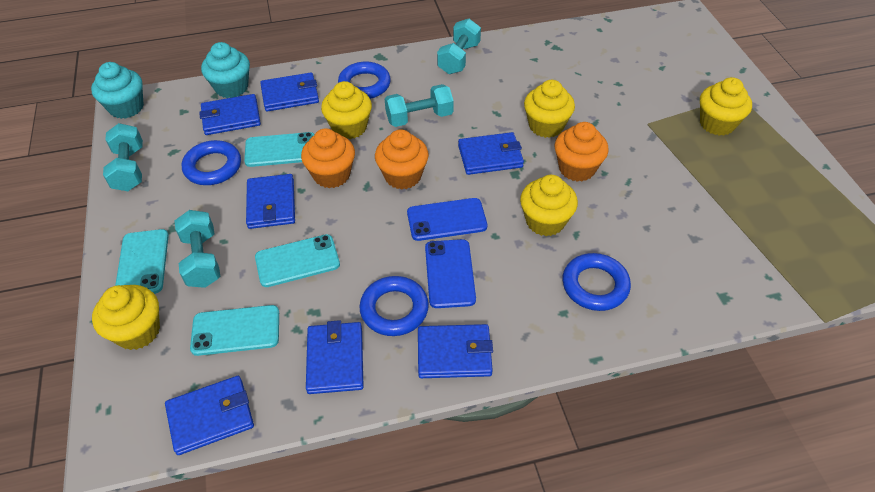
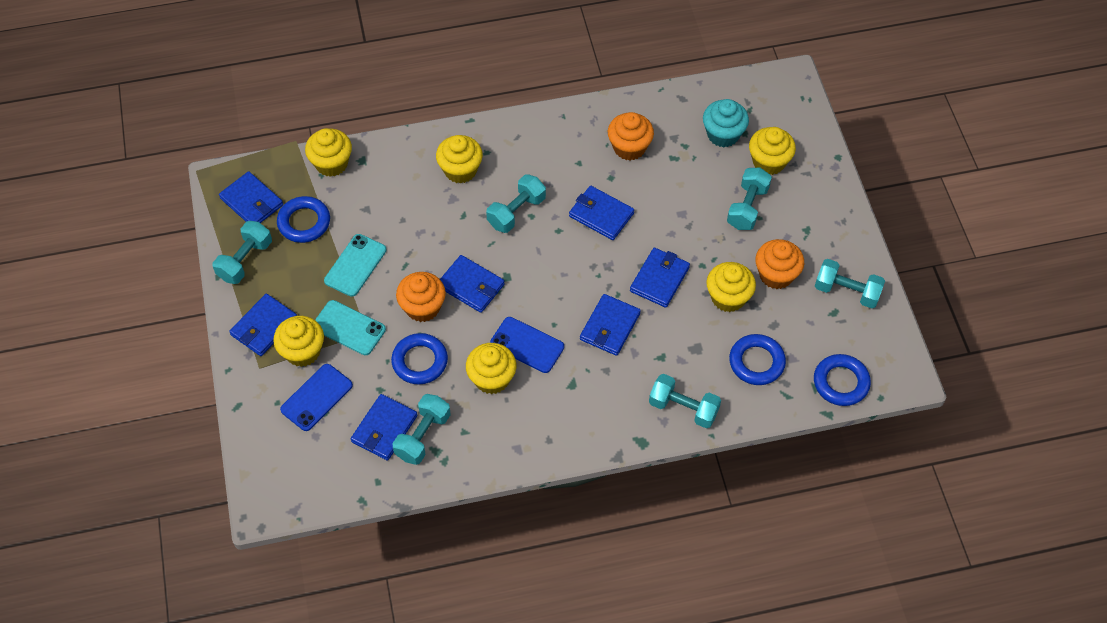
turquoise cupcake: 2 -> 1
turquoise dumbbell: 4 -> 6
turquoise phone: 4 -> 2
yellow cupcake: 5 -> 6

